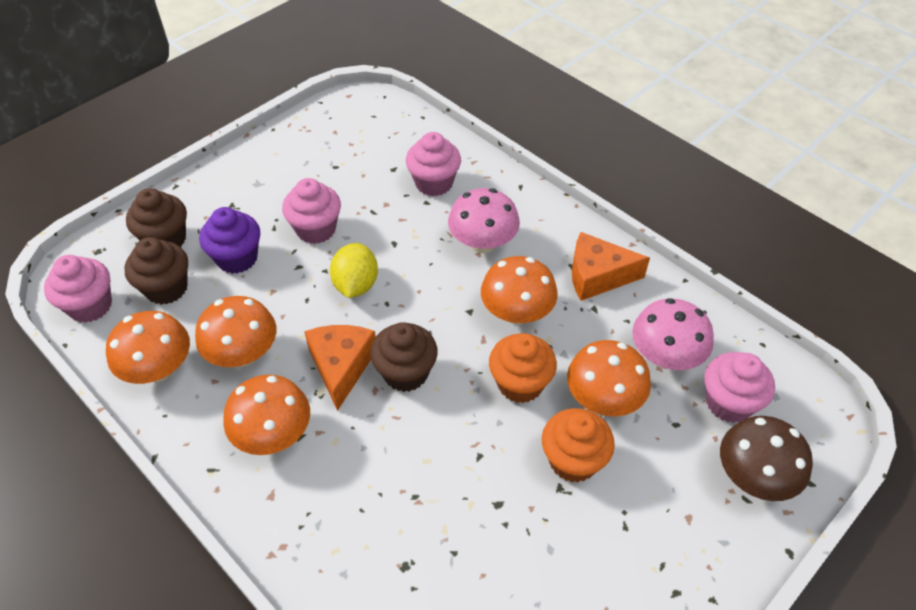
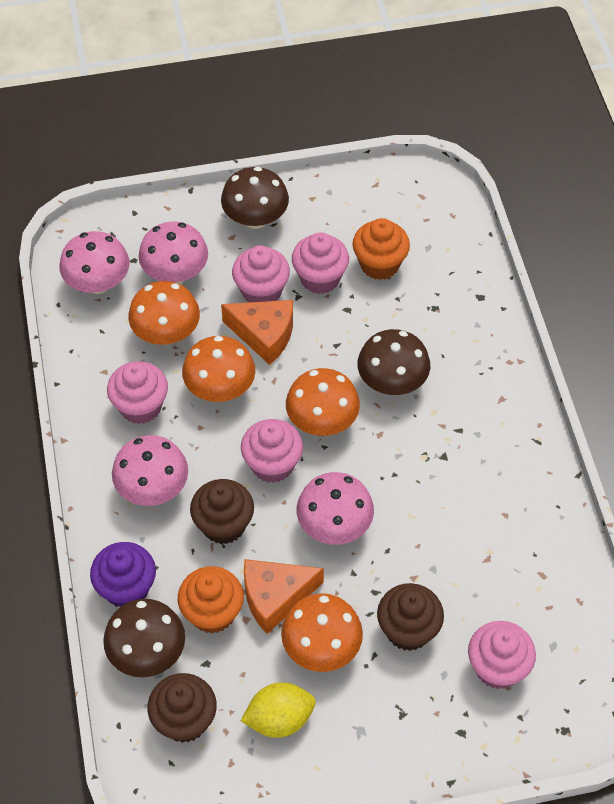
brown mushroom: 1 -> 3
orange mushroom: 5 -> 4
pink cupcake: 4 -> 5
pink mushroom: 2 -> 4

